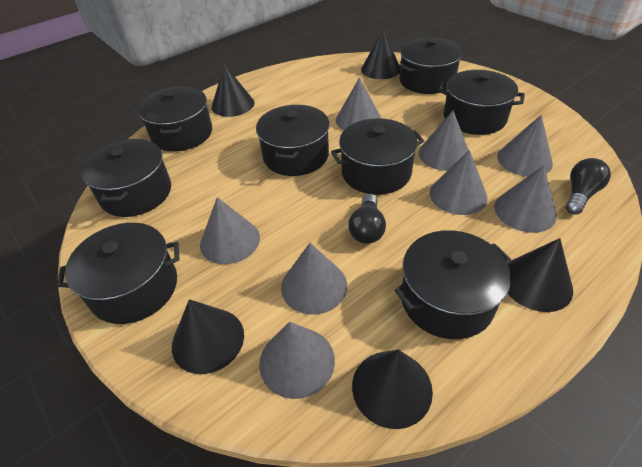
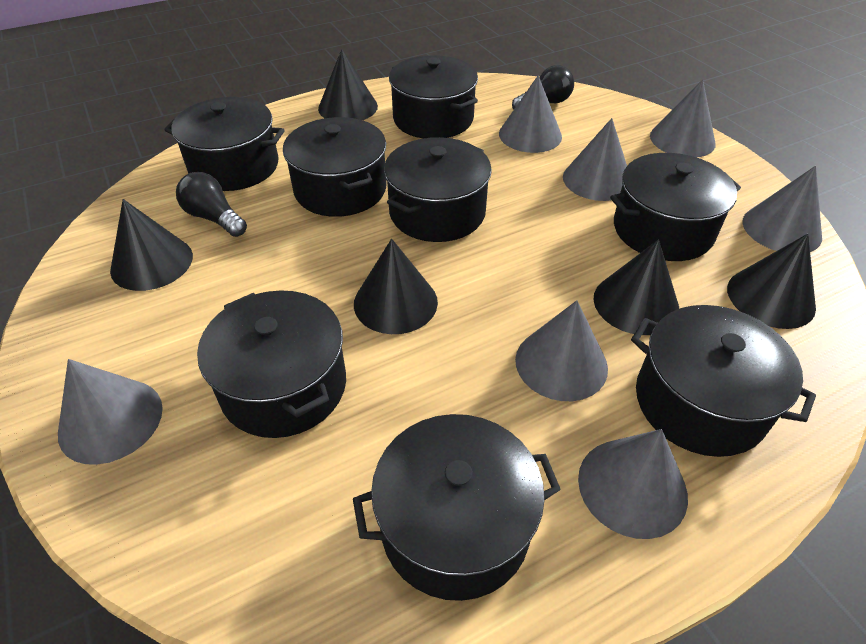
grey cone: 8 -> 7

